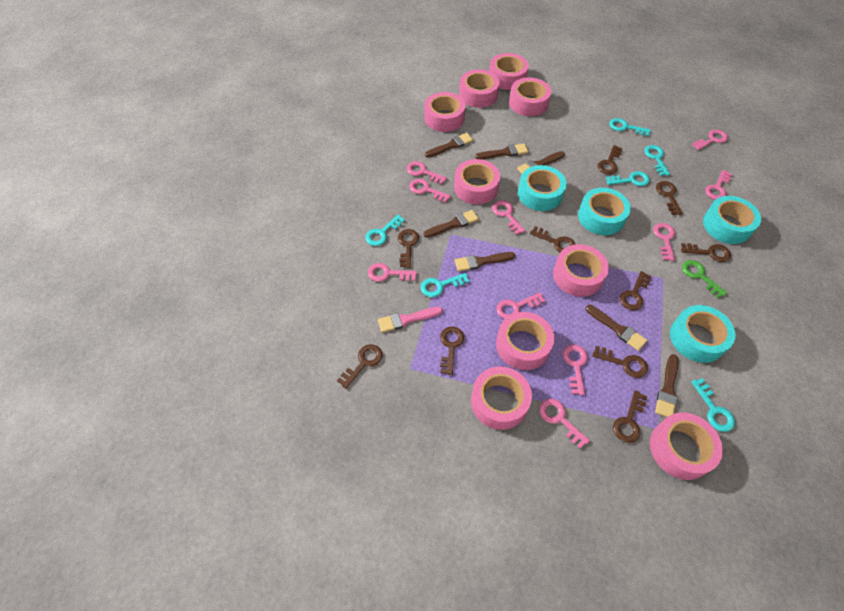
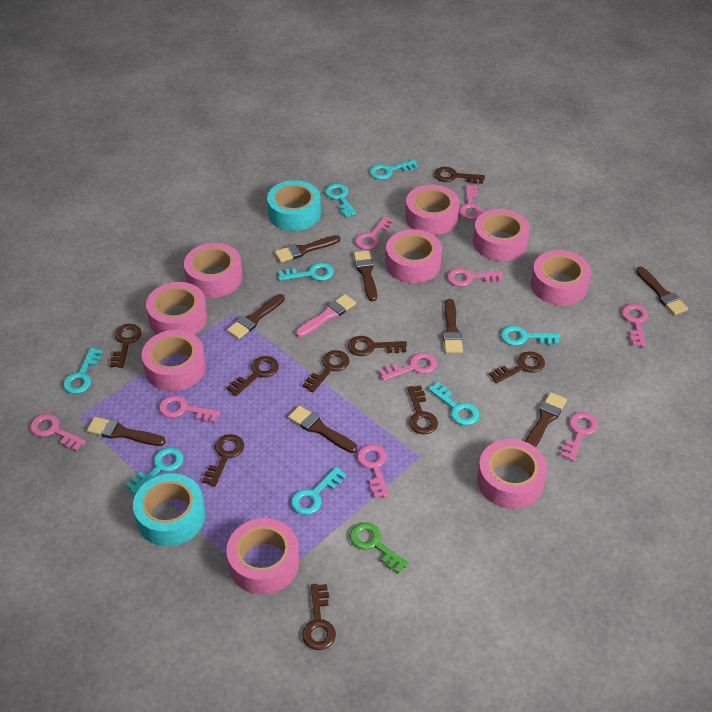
brown brush: 7 -> 8
brown key: 10 -> 9
pink key: 10 -> 9
turquoise key: 6 -> 8
turquoise tape: 4 -> 2

